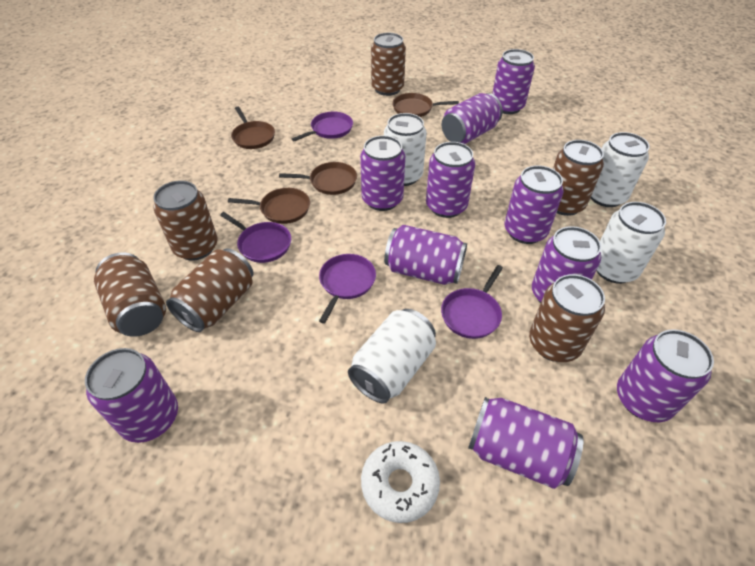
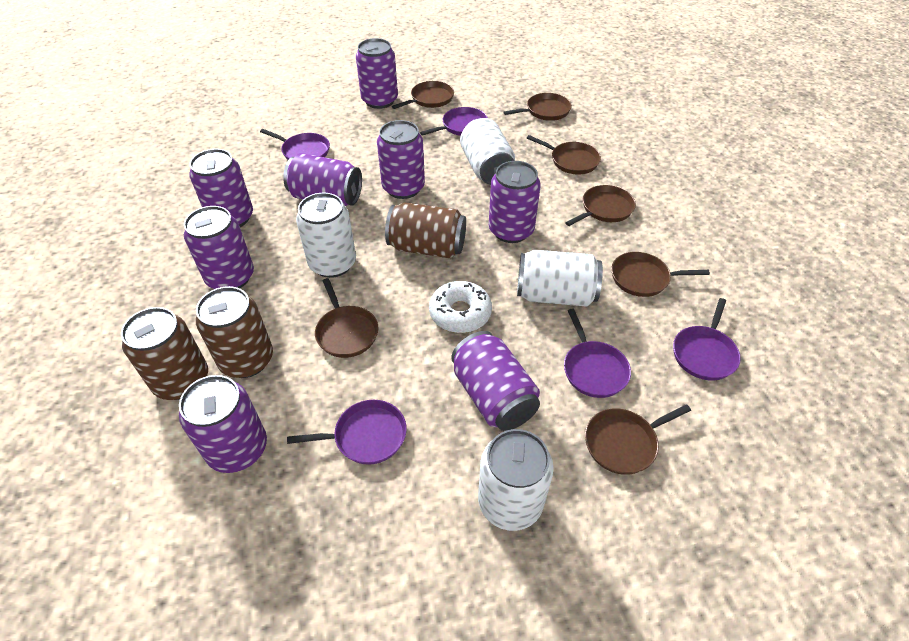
brown can: 6 -> 3
brown pan: 4 -> 7
purple can: 10 -> 8
purple pan: 4 -> 5

